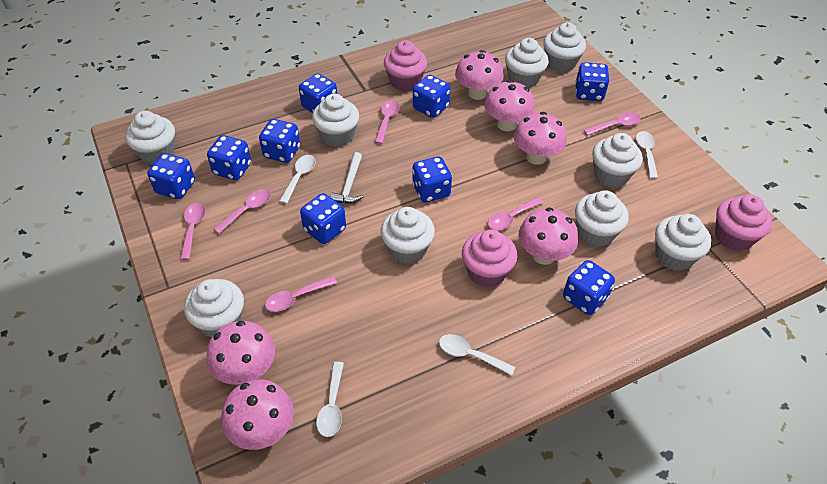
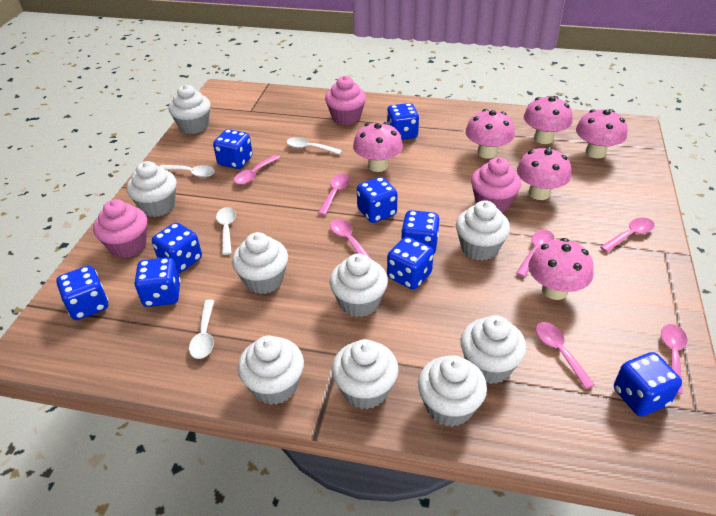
pink spoon: 6 -> 7
white hammer: 1 -> 0

